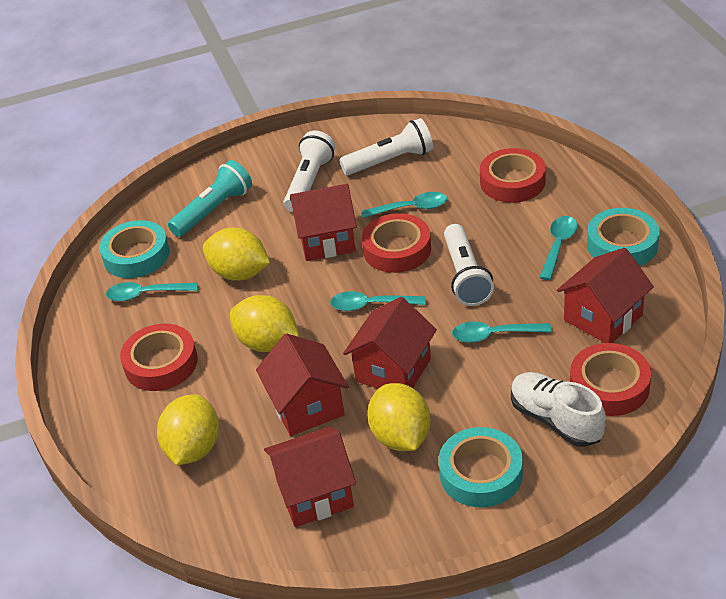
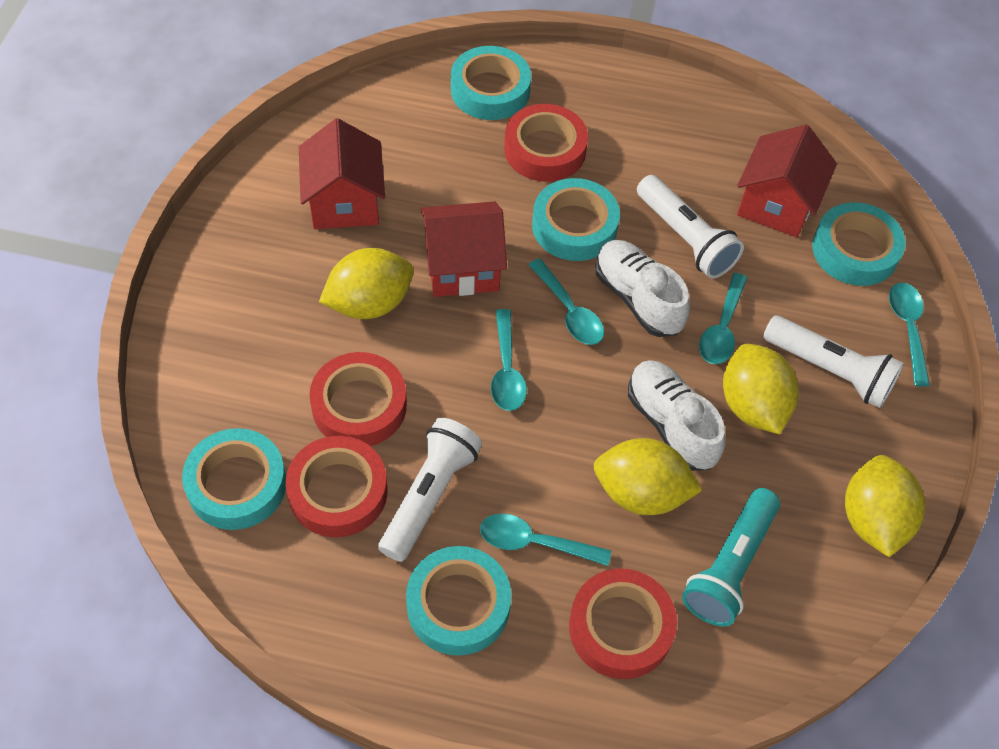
red house: 5 -> 3
turquoise tape: 3 -> 5
white shoe: 1 -> 2

